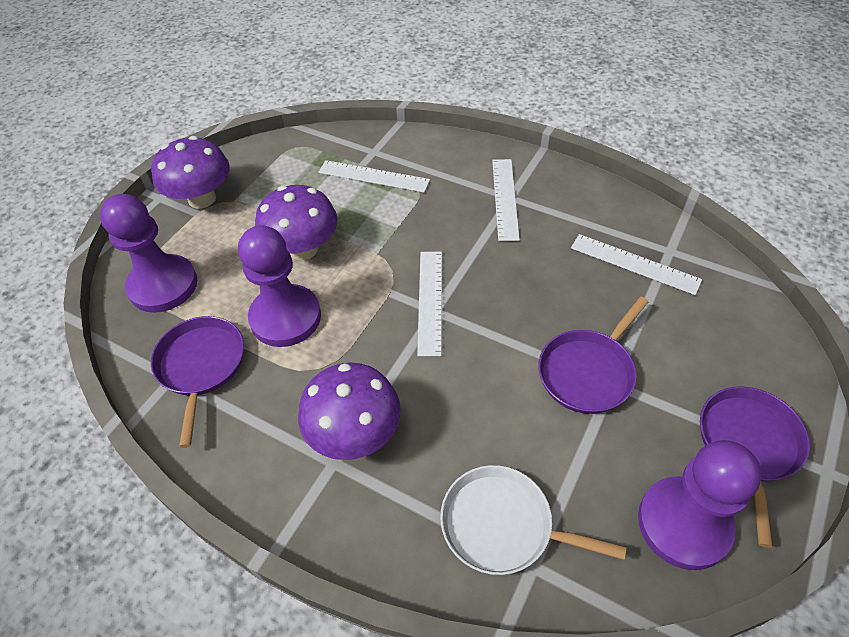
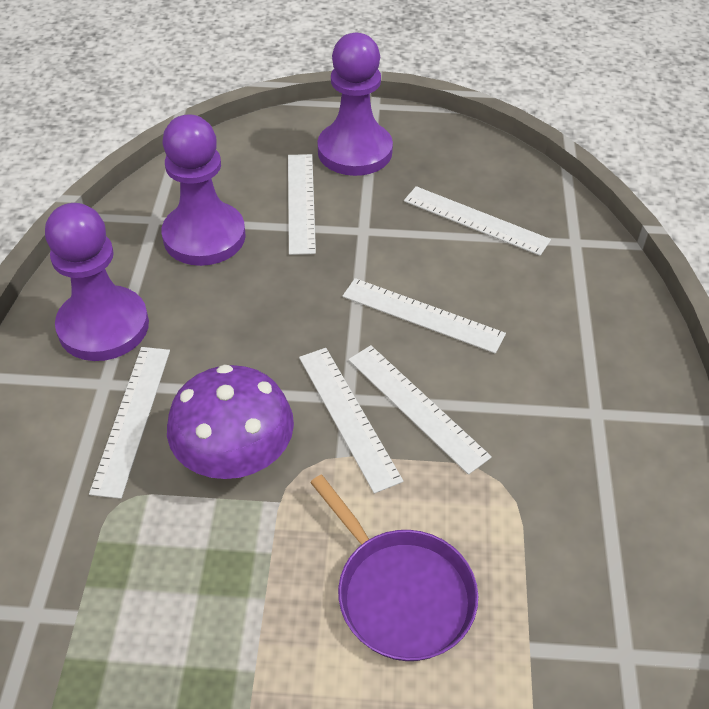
purple mushroom: 3 -> 1
purple pan: 3 -> 1
white pan: 1 -> 0
white ruler: 4 -> 6

